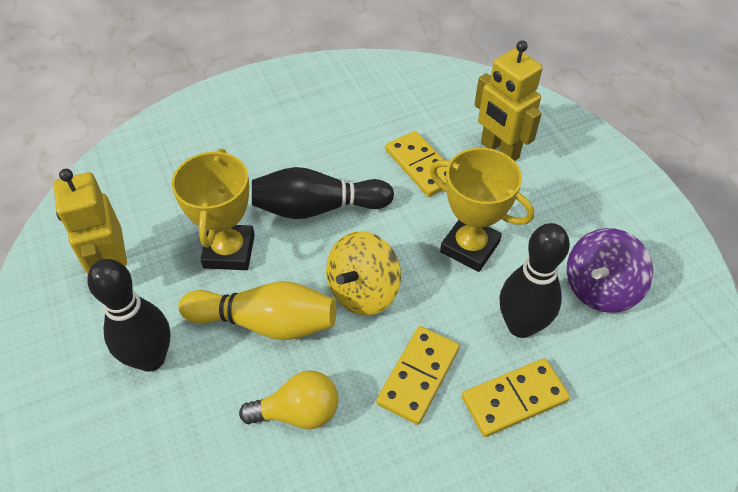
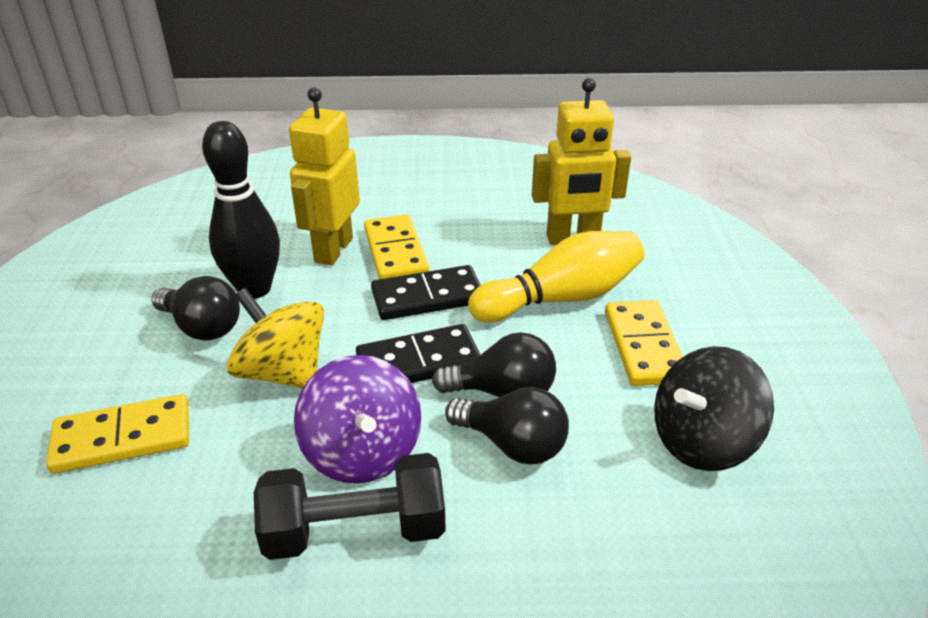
black bowling pin: 3 -> 1
black domino: 0 -> 2
black dumbbell: 0 -> 1
black light bulb: 0 -> 3
black spinning top: 0 -> 1
yellow light bulb: 1 -> 0
yellow trophy: 2 -> 0

